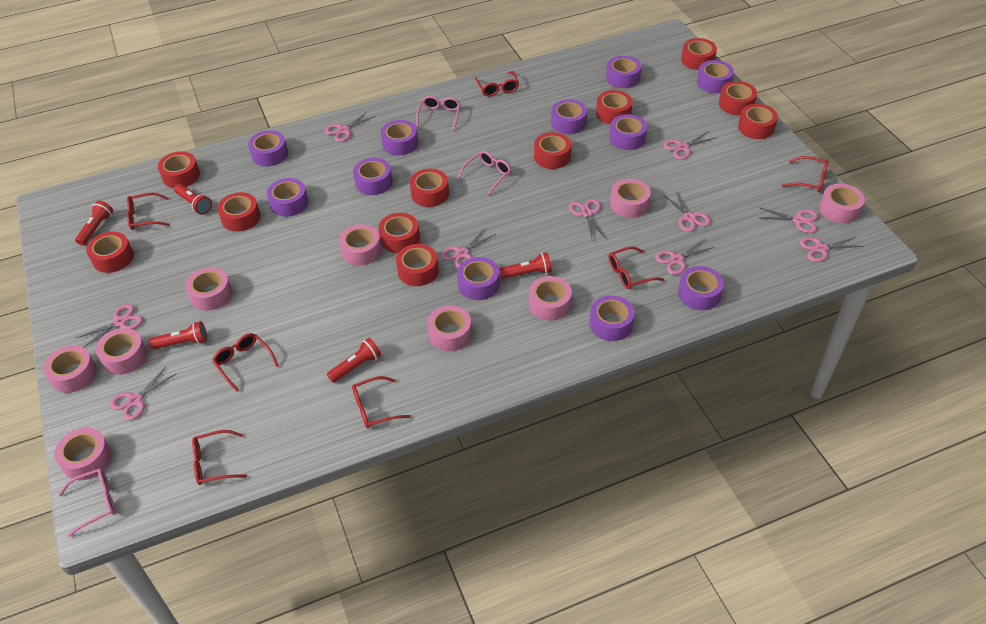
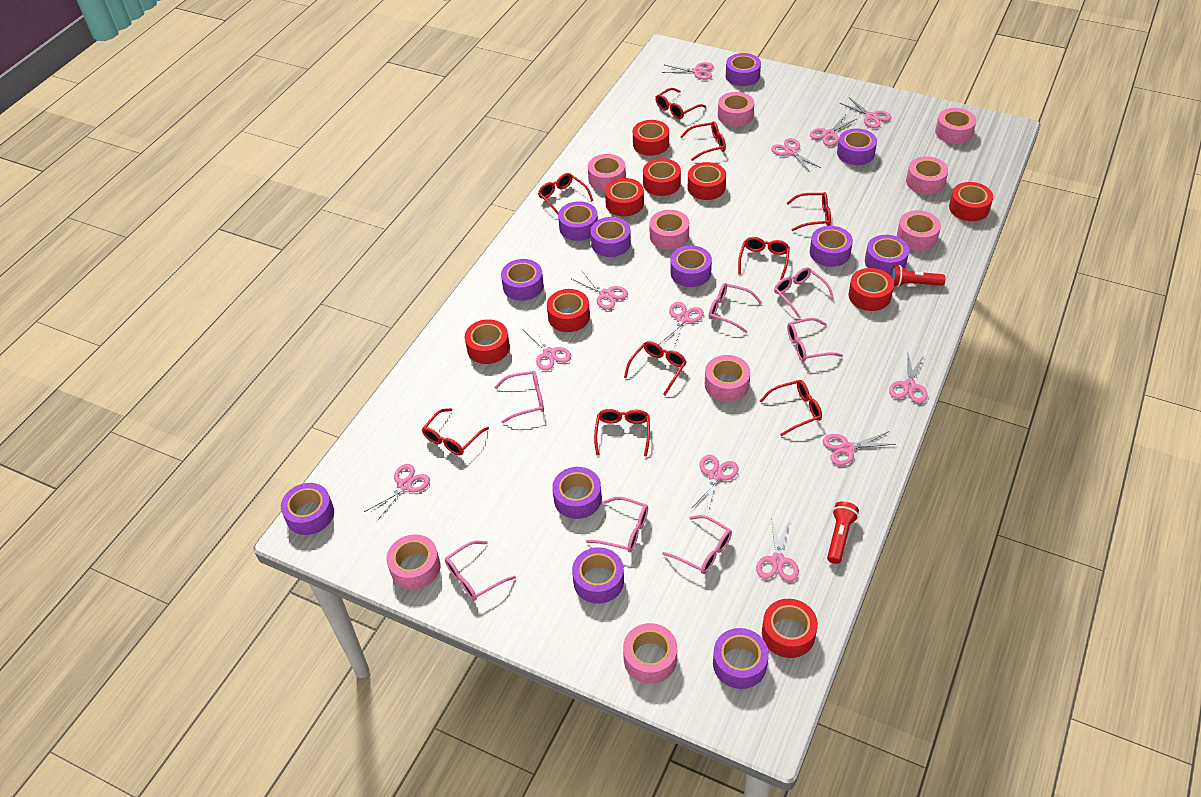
pink glasses: 3 -> 7
pink scissors: 10 -> 12
purple tape: 11 -> 12
red flashlight: 5 -> 2
red glasses: 7 -> 9
red tape: 11 -> 9

